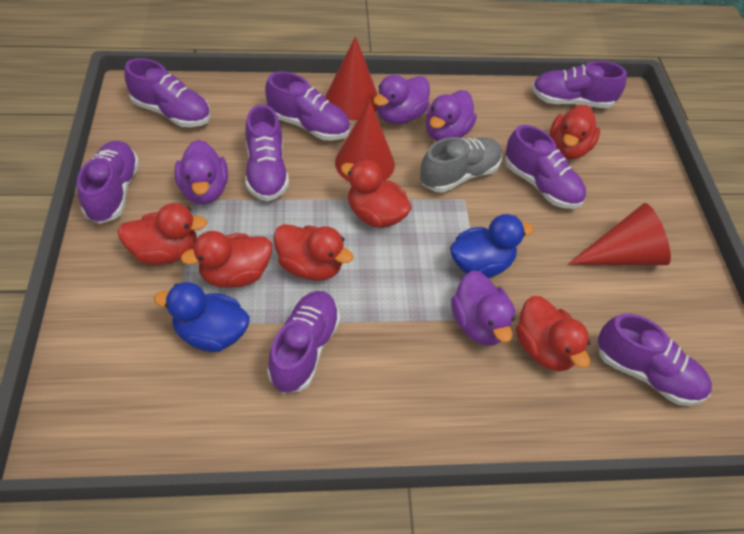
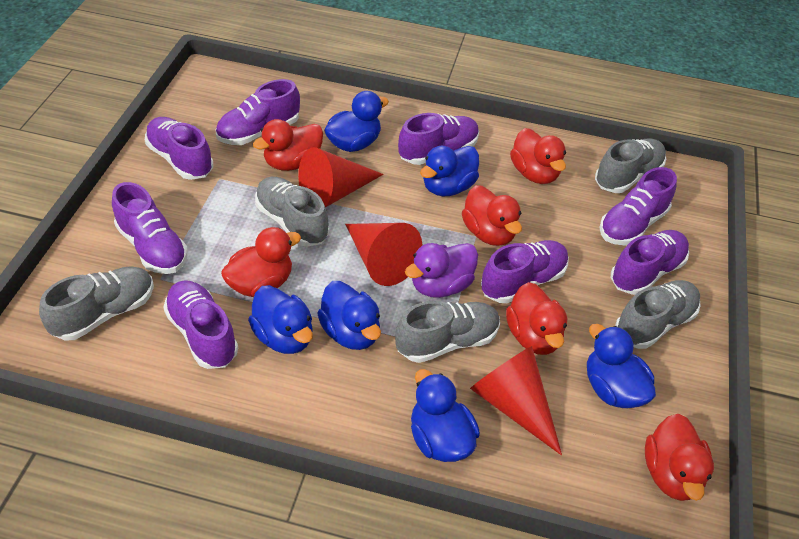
blue duck: 2 -> 6
grey shoe: 1 -> 5
purple duck: 4 -> 1

